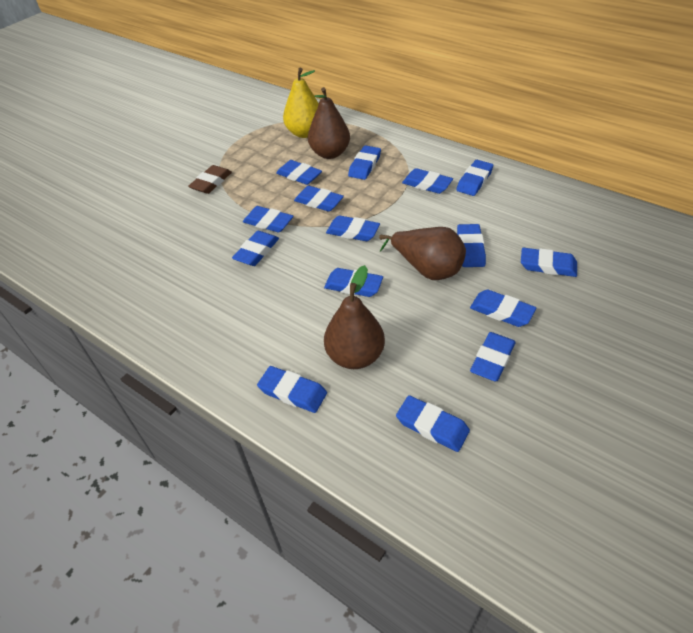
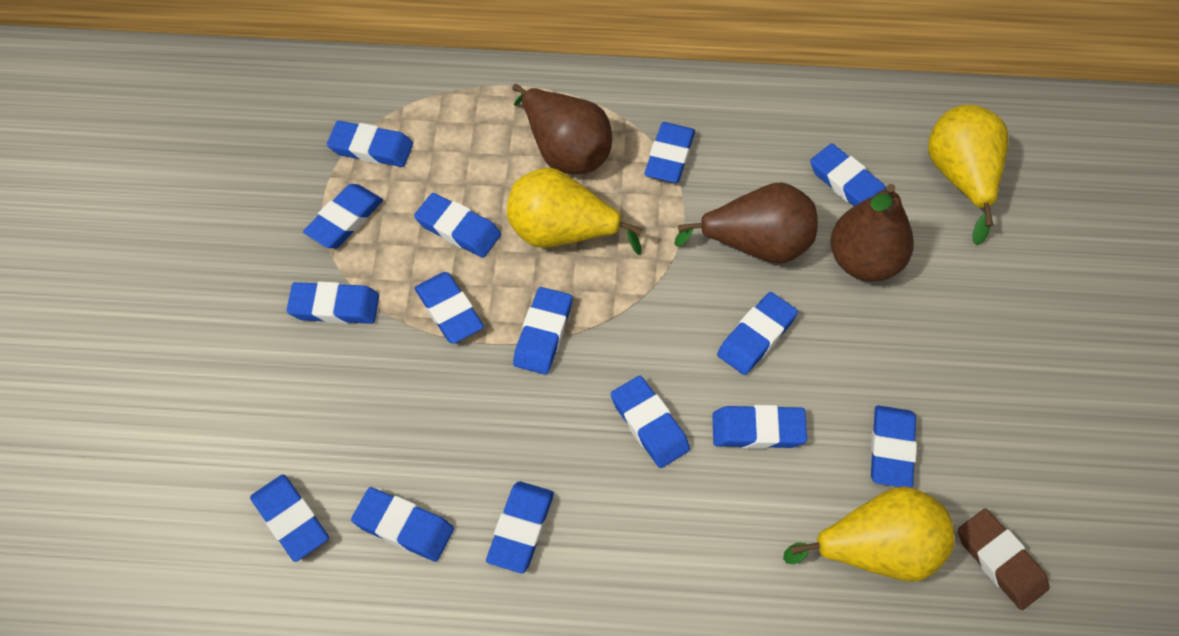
yellow pear: 1 -> 3

